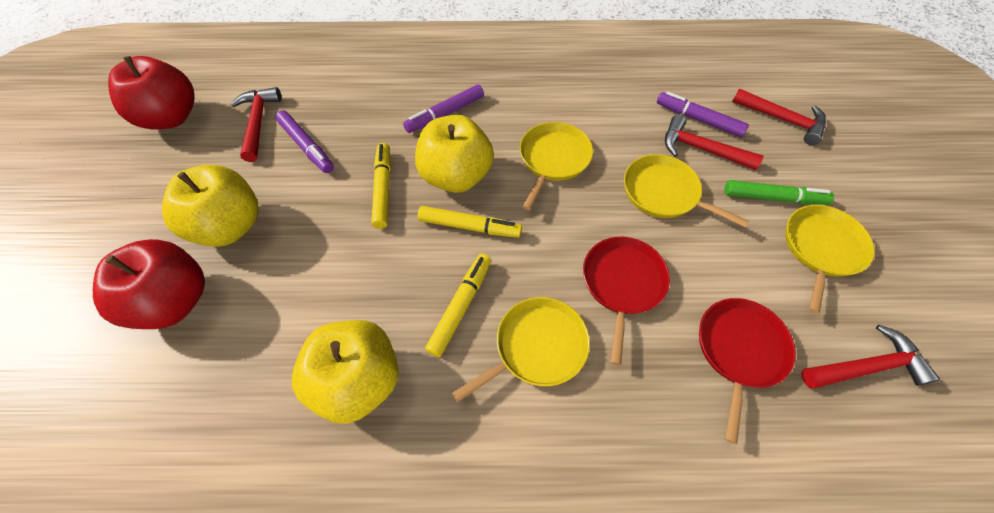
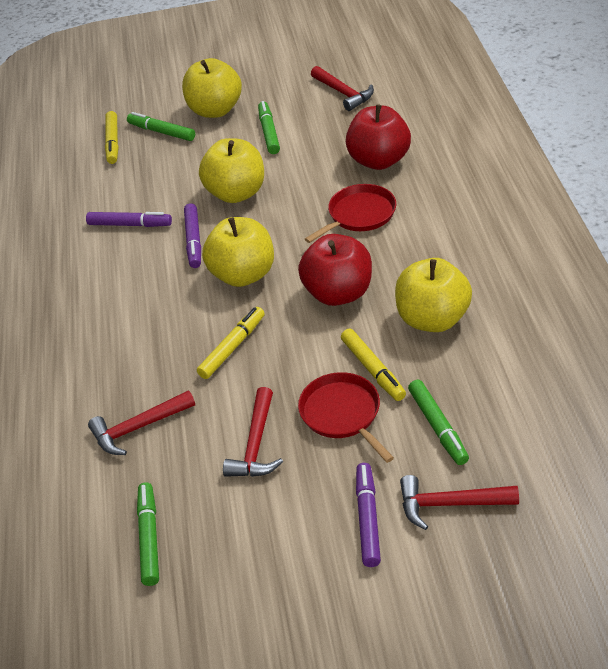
green marker: 1 -> 4
yellow apple: 3 -> 4
yellow pan: 4 -> 0

